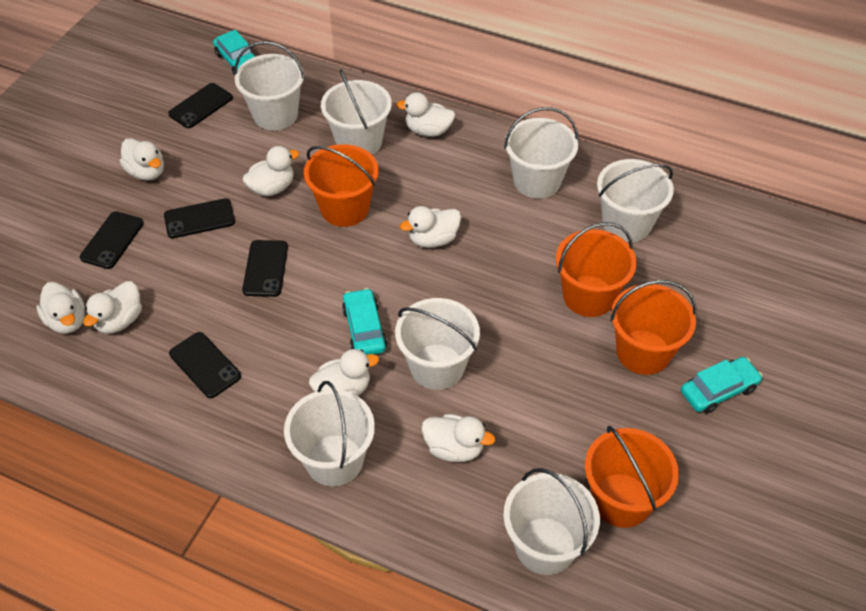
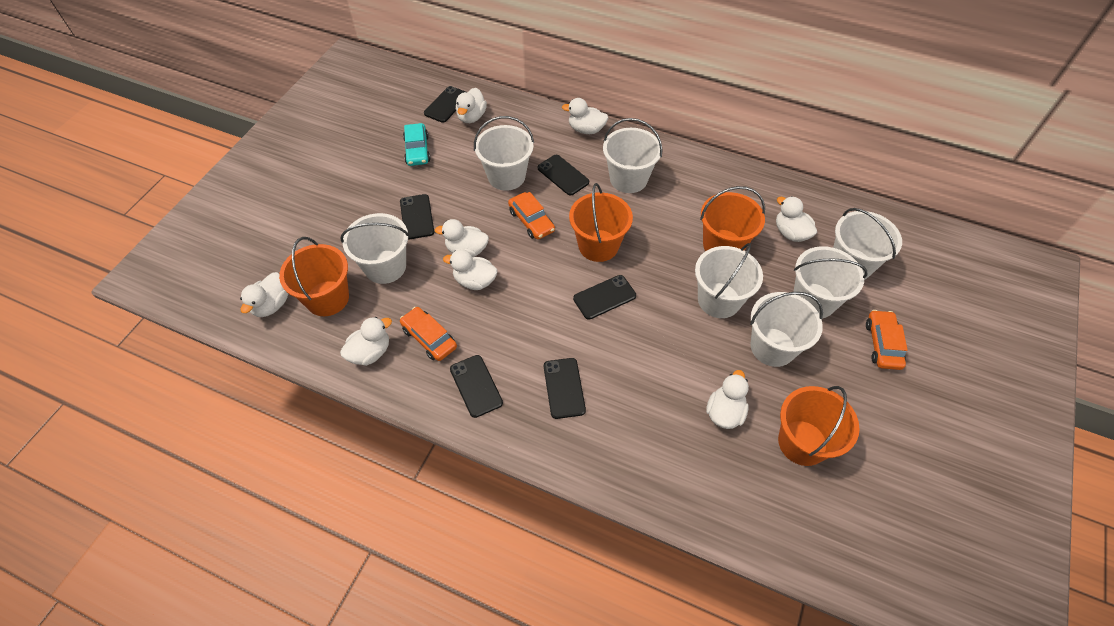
black phone: 5 -> 6
orange car: 0 -> 3
turquoise car: 3 -> 1

